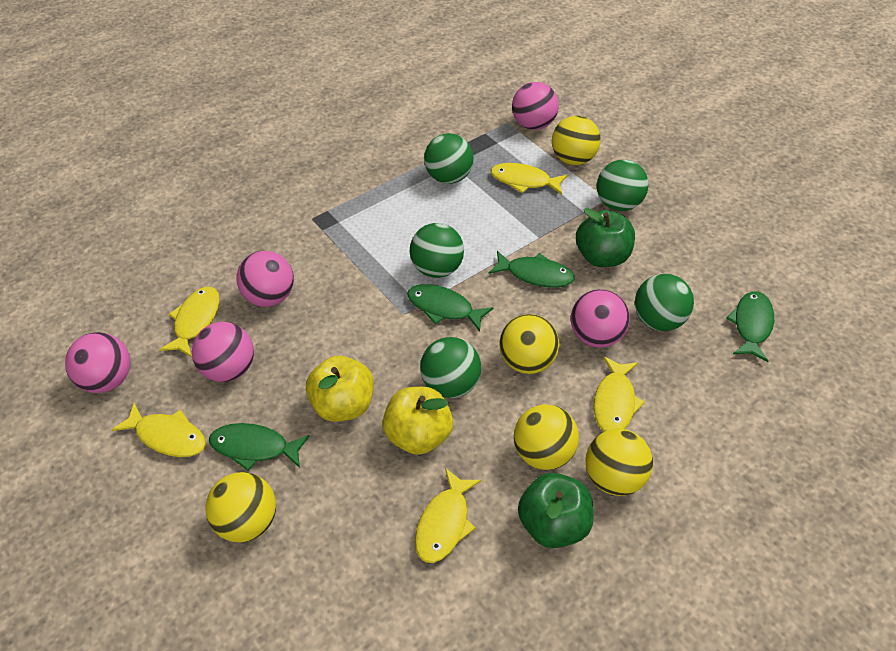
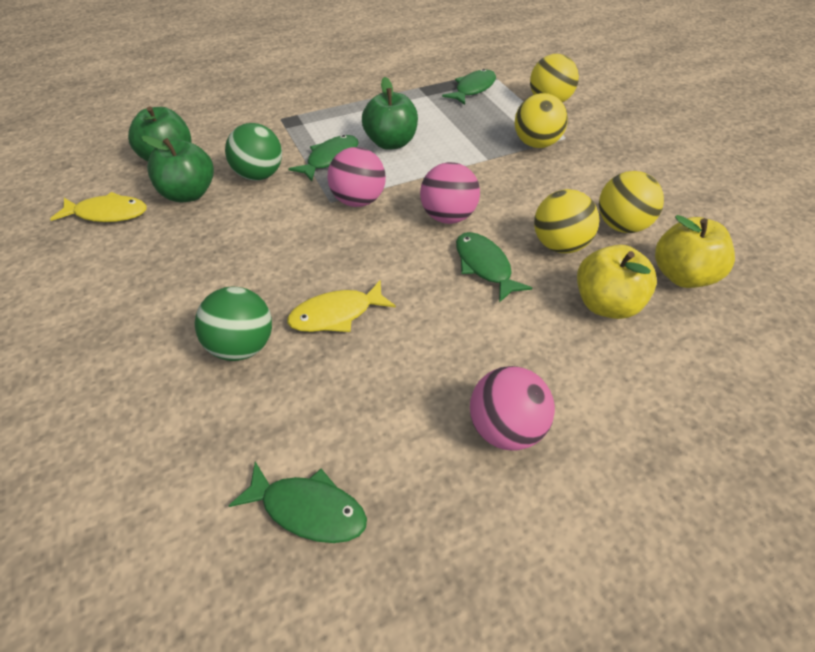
green apple: 2 -> 3
green ball: 5 -> 2
pink ball: 5 -> 3
yellow ball: 5 -> 4
yellow fish: 5 -> 2

